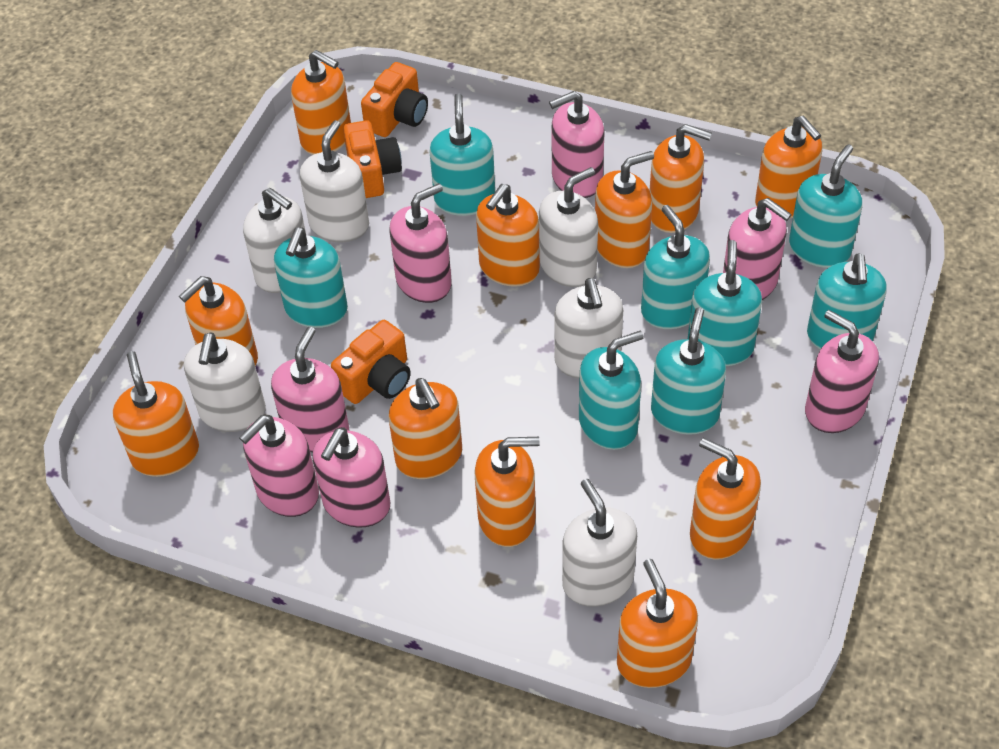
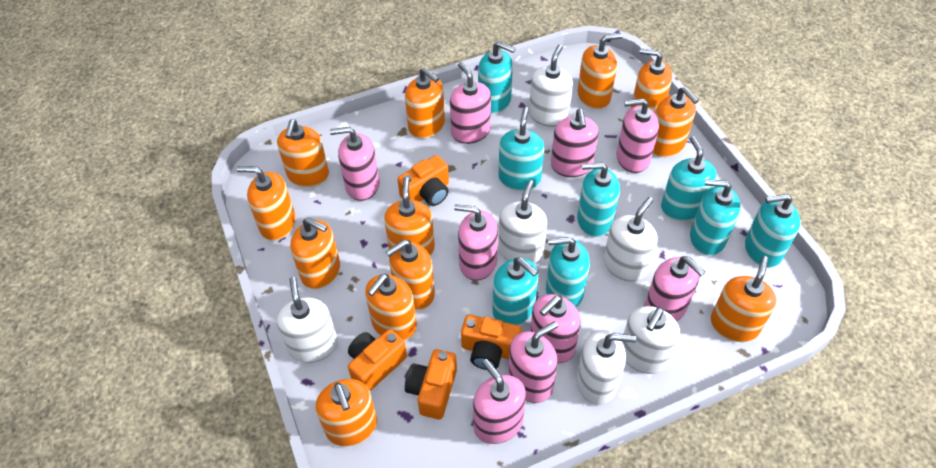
orange camera: 3 -> 4
orange soap dispenser: 11 -> 12
pink soap dispenser: 7 -> 9

